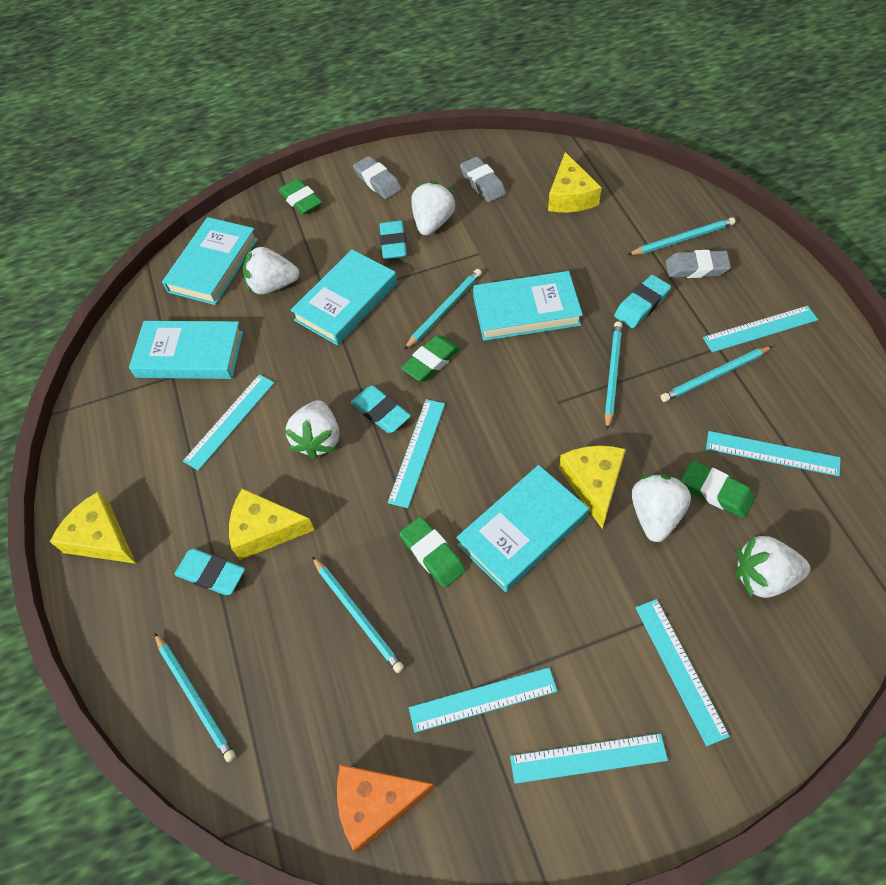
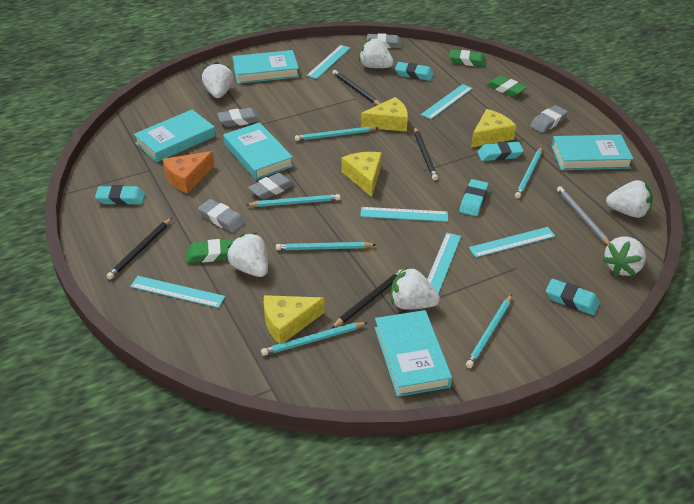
black pencil: 0 -> 4
green eraser: 4 -> 3
grey eraser: 3 -> 5
grey pencil: 0 -> 1
turquoise eraser: 4 -> 5
turquoise ruler: 7 -> 6
white strawberry: 5 -> 6

